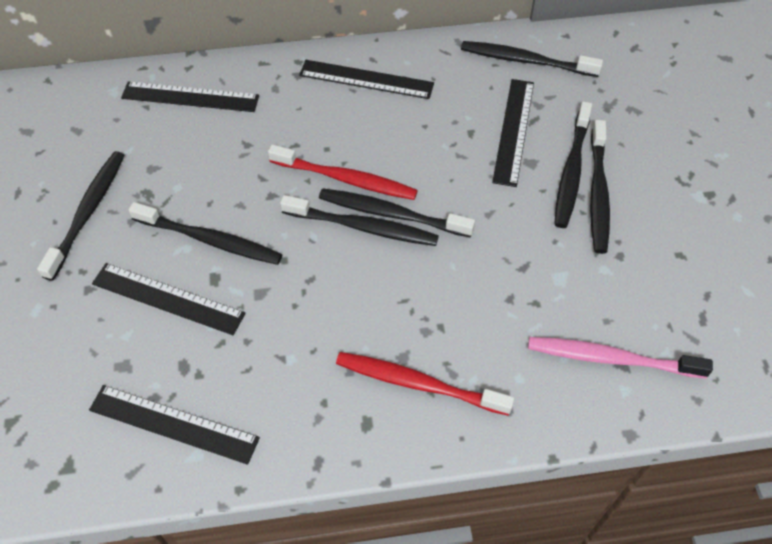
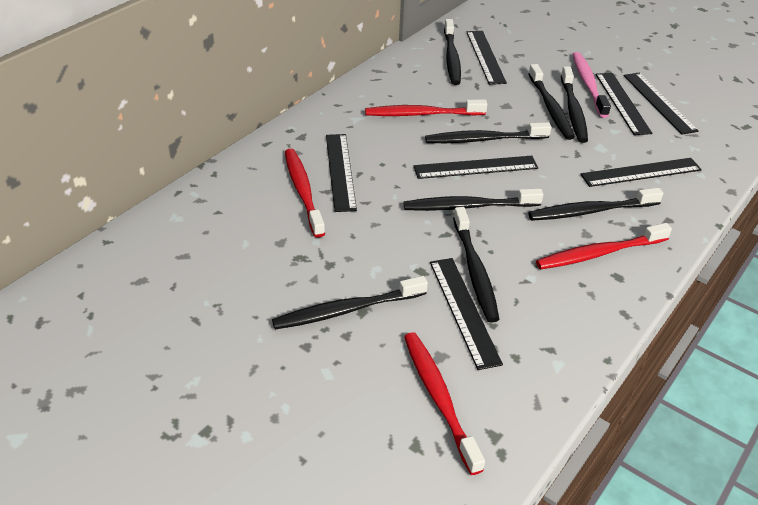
black ruler: 5 -> 7
black toothbrush: 7 -> 8
red toothbrush: 2 -> 4

